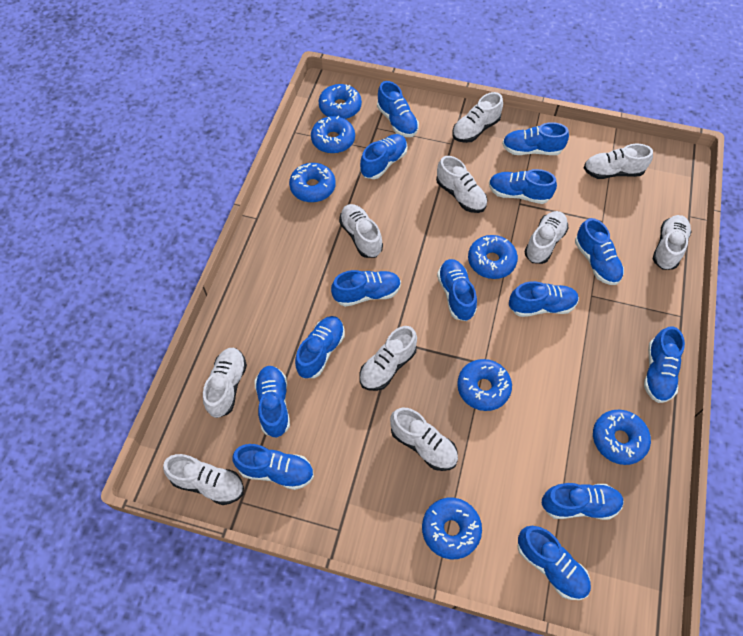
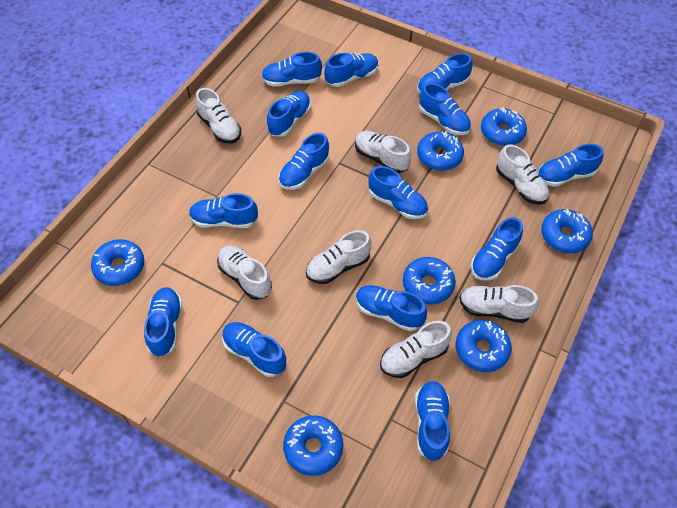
white shoe: 10 -> 7

